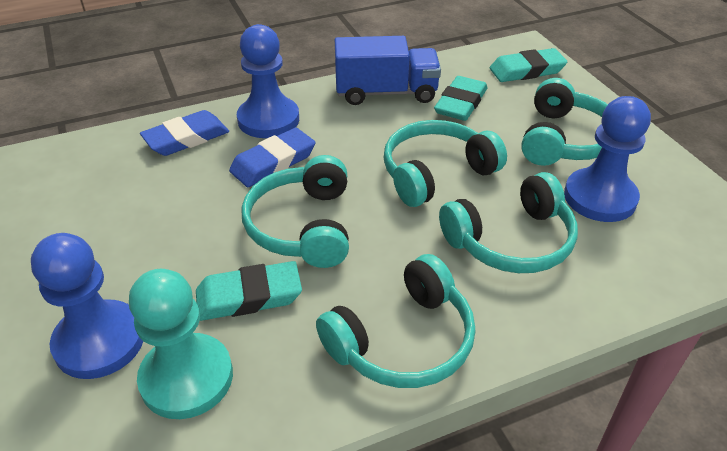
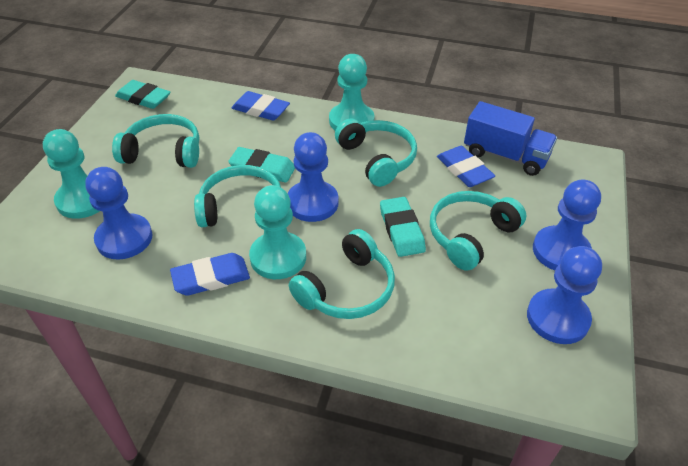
blue eraser: 2 -> 3
blue pawn: 3 -> 4
turquoise pawn: 1 -> 3

